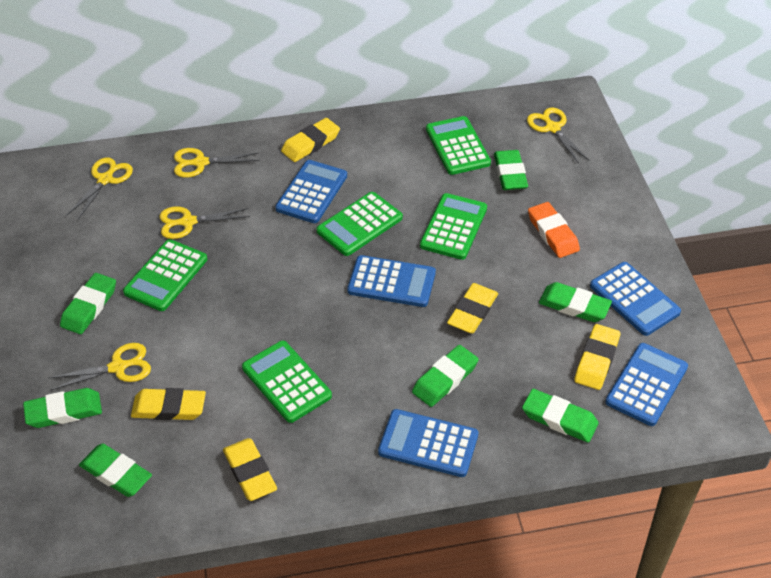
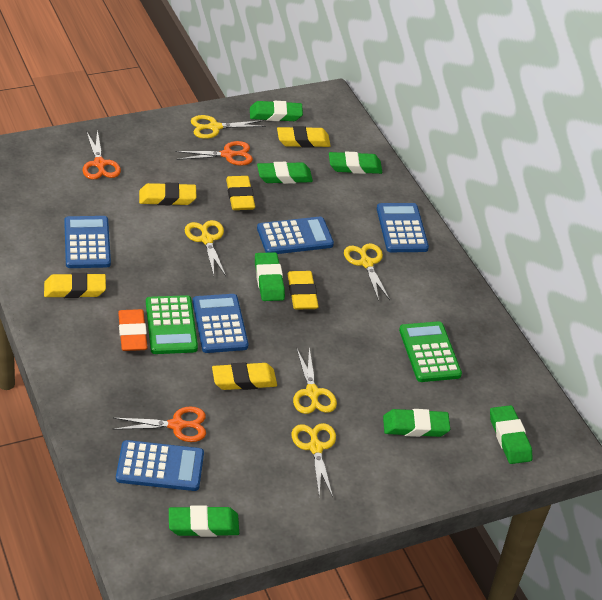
green calculator: 5 -> 2
orange scissors: 0 -> 3
yellow eraser: 5 -> 6

